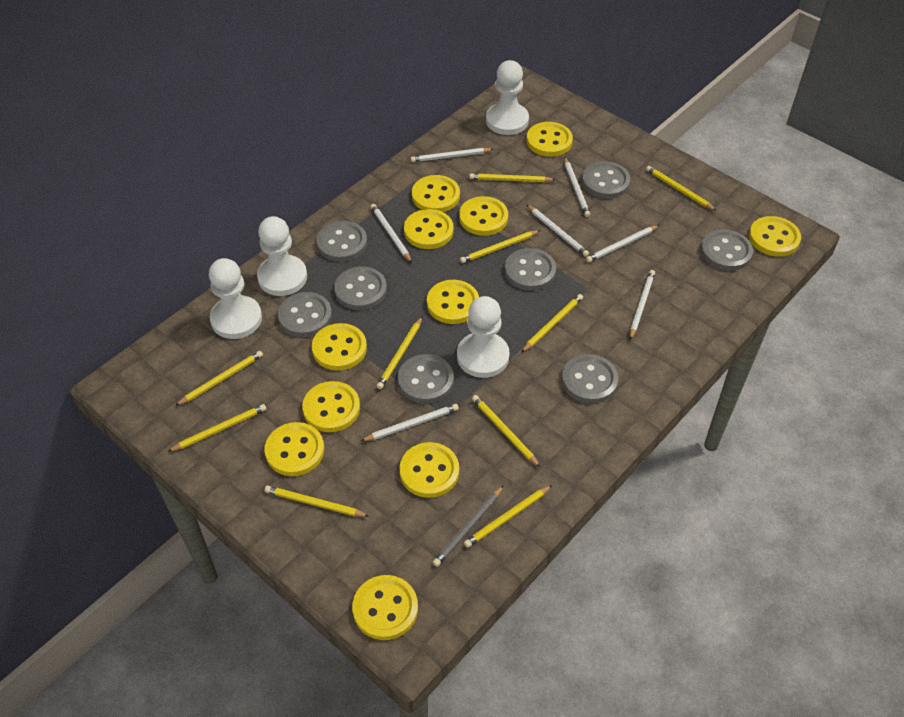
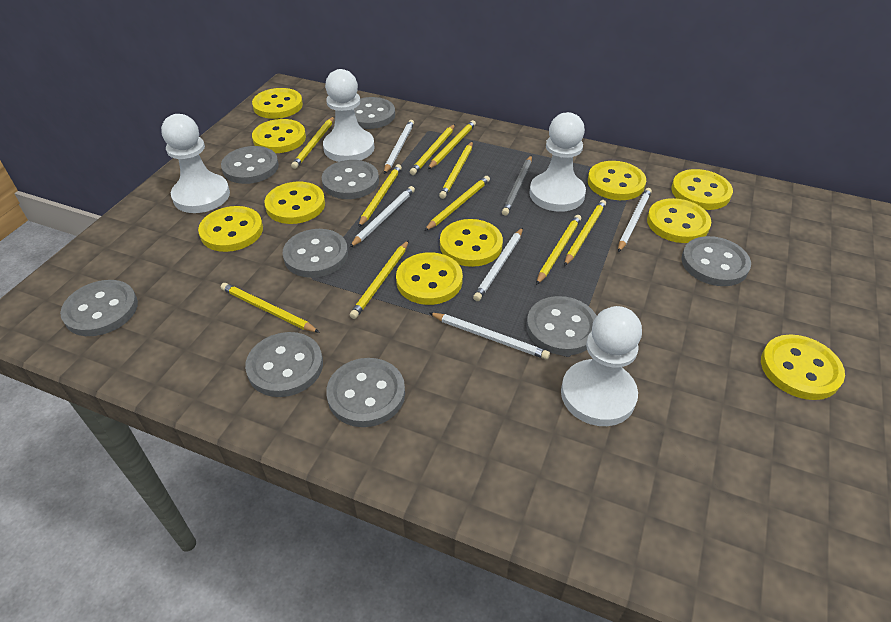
grey button: 8 -> 9
white pencil: 7 -> 5
yellow button: 11 -> 10

